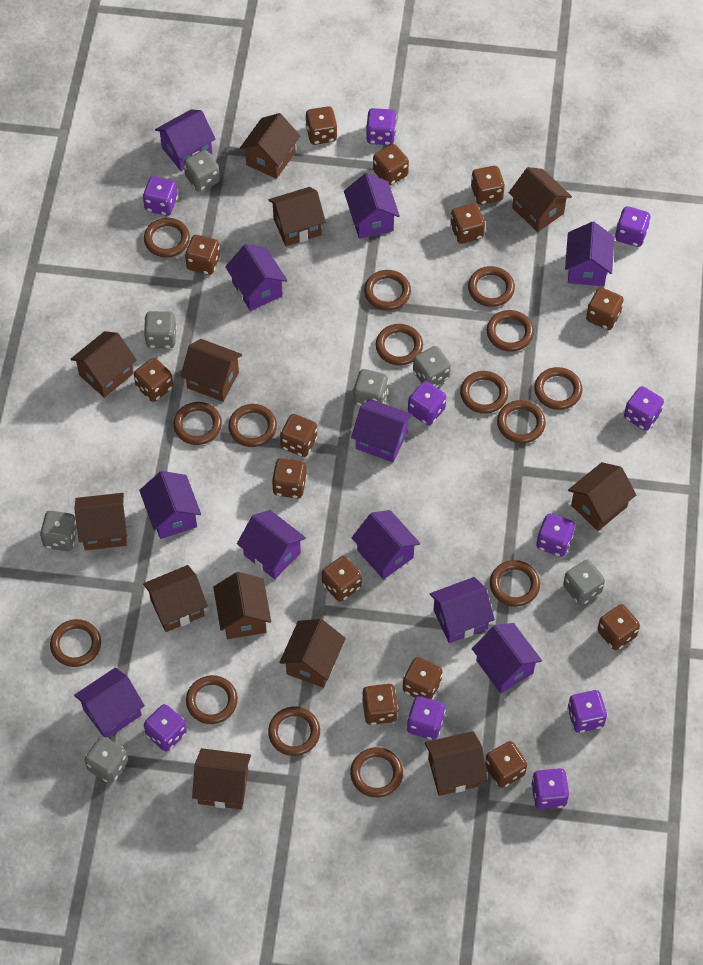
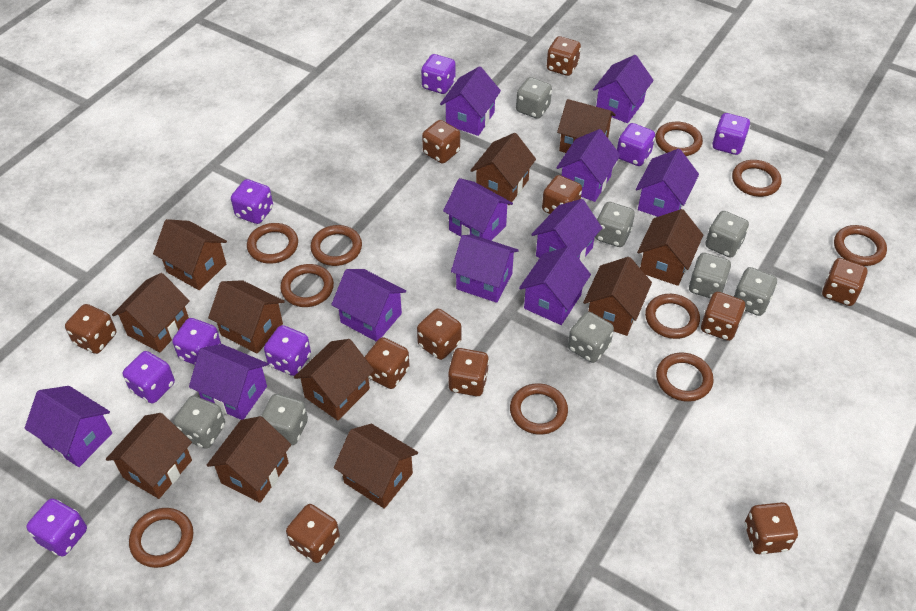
brown dice: 14 -> 11
brown house: 12 -> 11
brown ring: 15 -> 10
grey dice: 7 -> 8
purple dice: 10 -> 8

